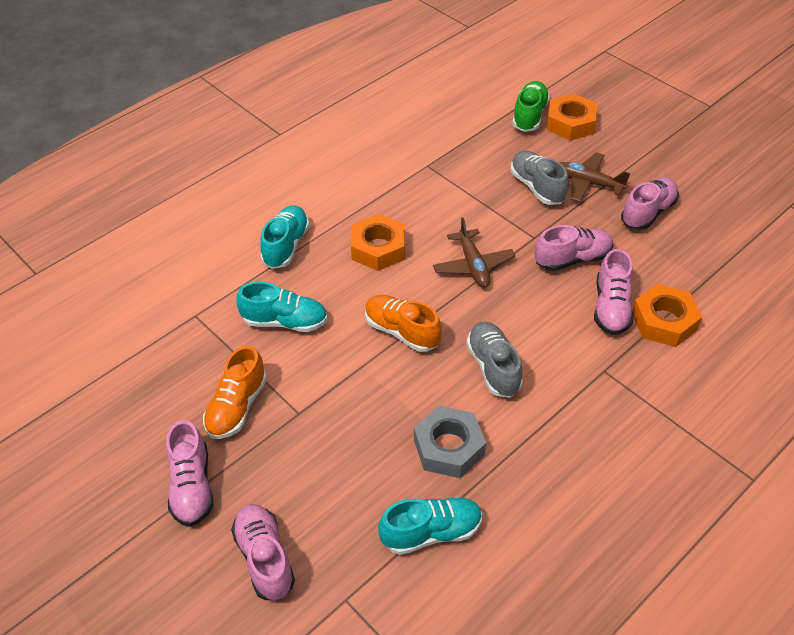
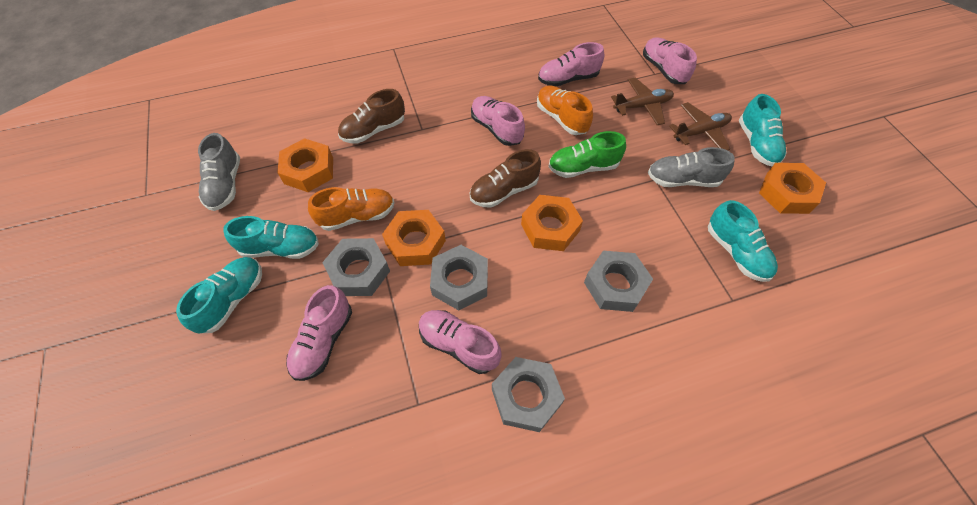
brown shoe: 0 -> 2
grey nut: 1 -> 4
orange nut: 3 -> 4
turquoise shoe: 3 -> 4

